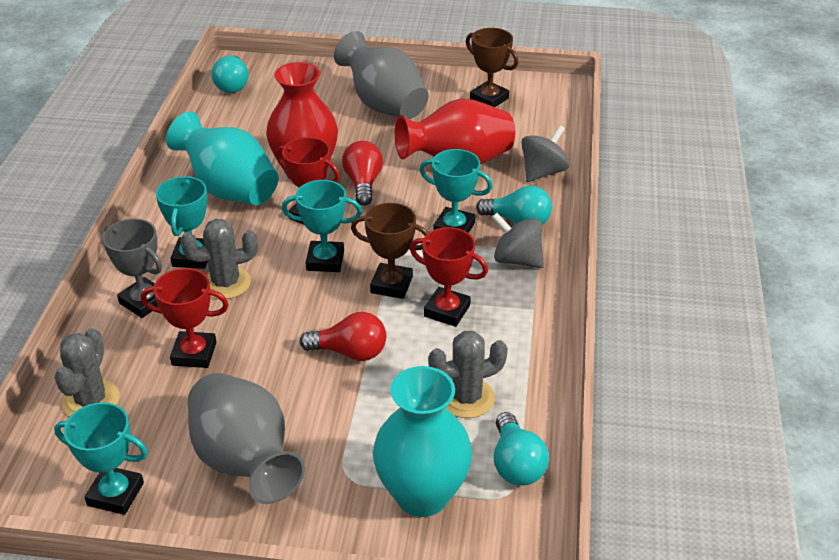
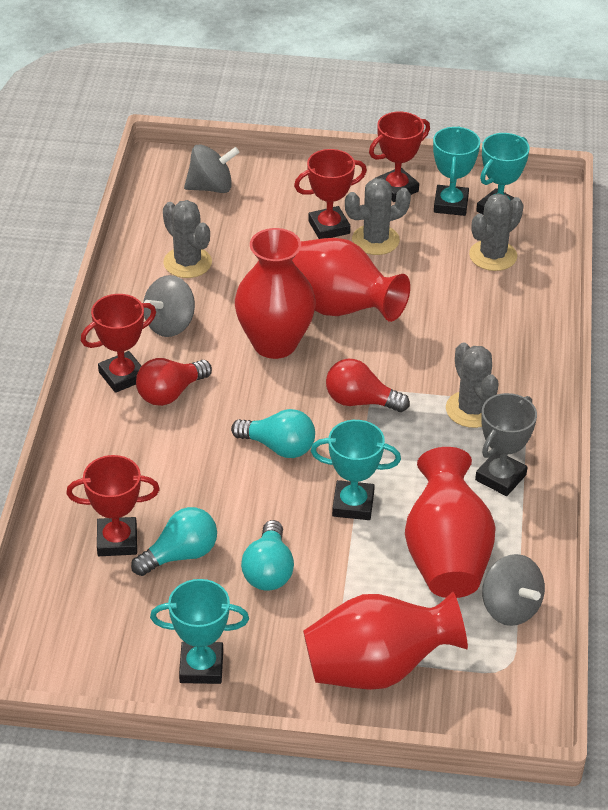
brown trophy: 2 -> 0
grey cactus: 3 -> 4
grey spinning top: 2 -> 3
grey vase: 2 -> 0
red trophy: 3 -> 4
red vase: 2 -> 4
turquoise vase: 2 -> 0

